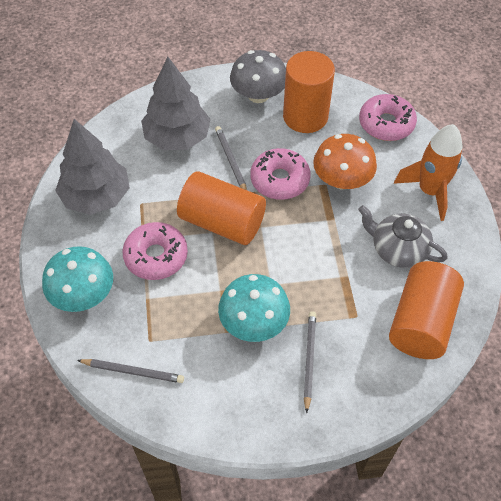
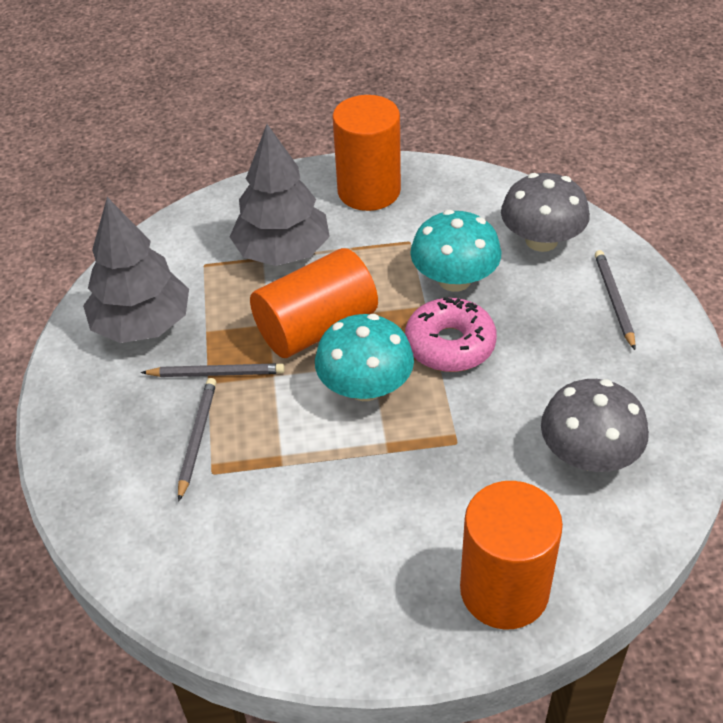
grey mushroom: 1 -> 2
grey teapot: 1 -> 0
orange mushroom: 1 -> 0
orange rocket: 1 -> 0
pink donut: 3 -> 1

